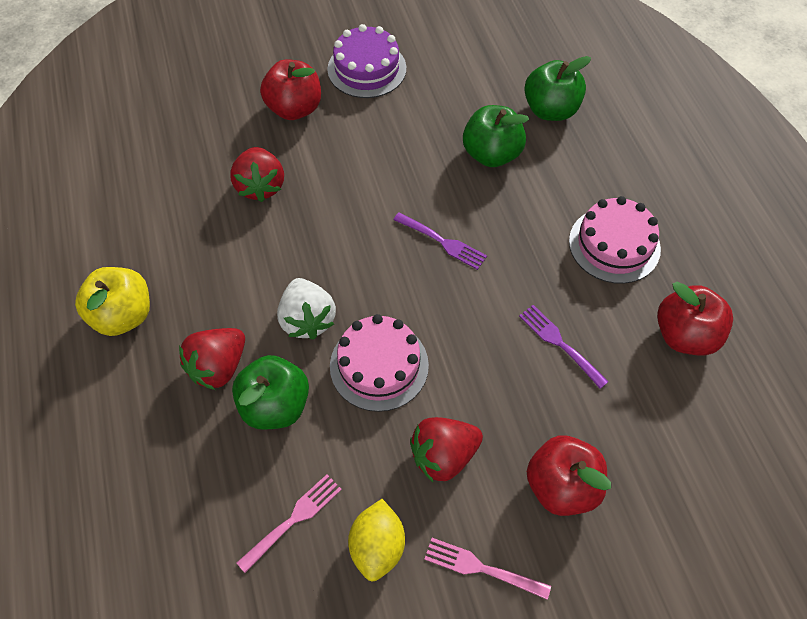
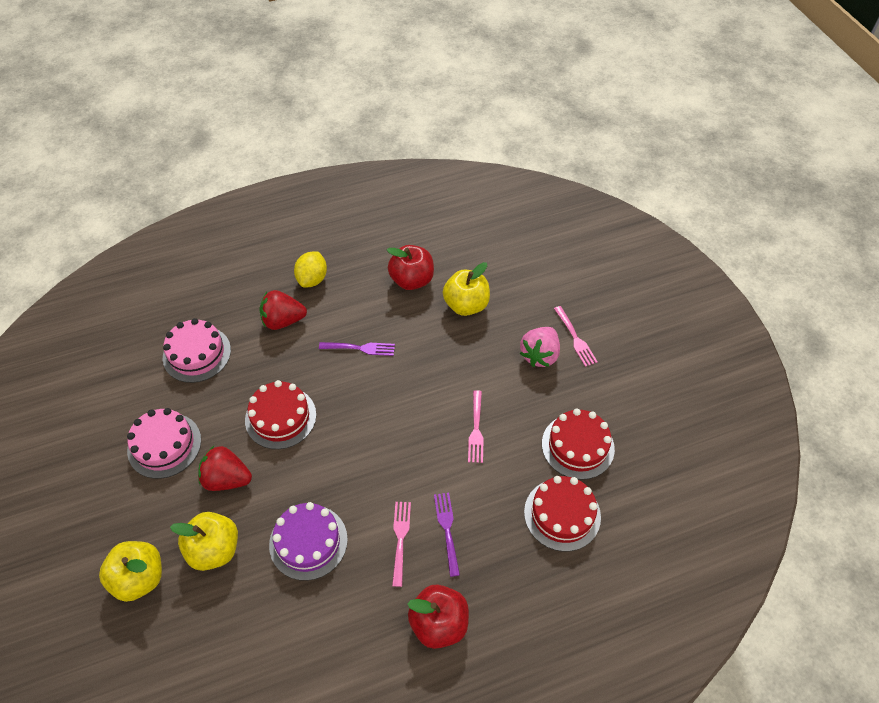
green apple: 3 -> 0
pink fork: 2 -> 3
pink strawberry: 0 -> 1
red apple: 3 -> 2
red cake: 0 -> 3
red strawberry: 3 -> 2
white strawberry: 1 -> 0
yellow apple: 1 -> 3

